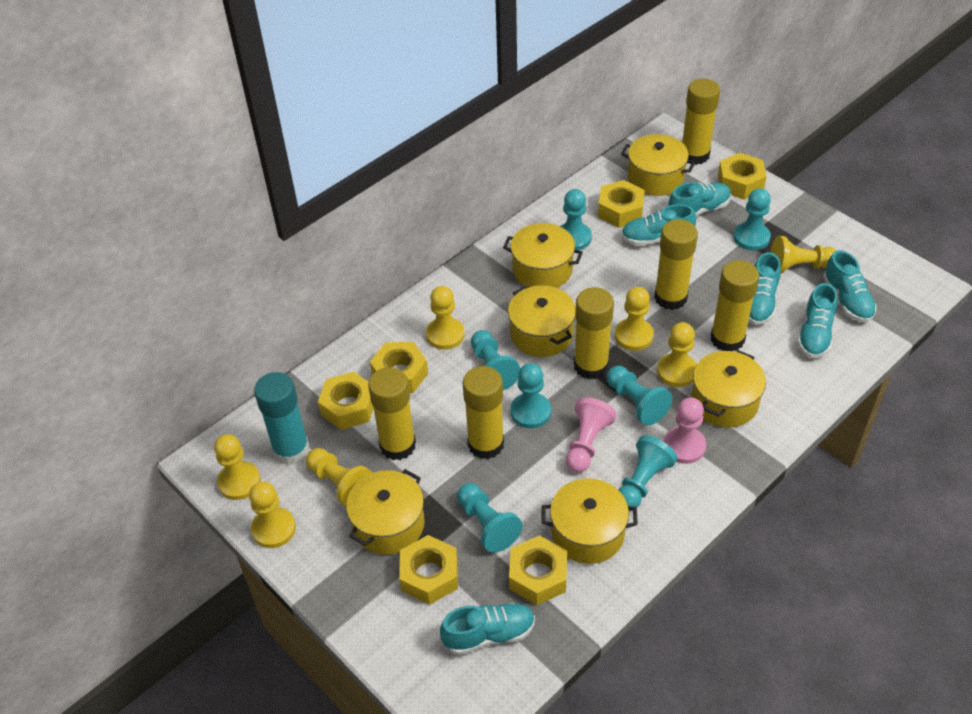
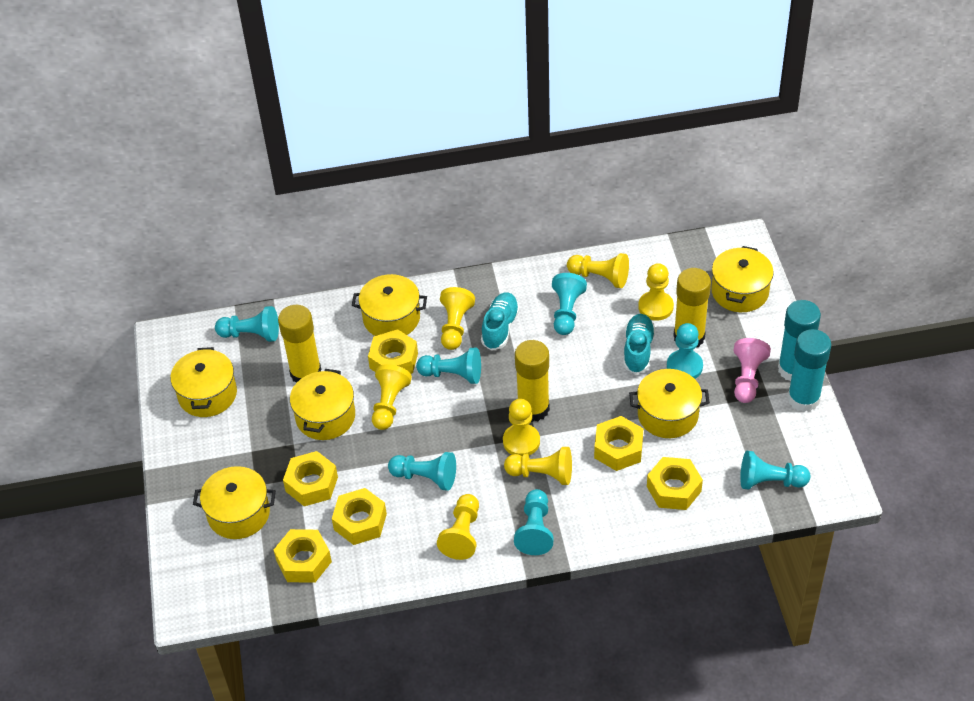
pink pawn: 2 -> 1
turquoise glue stick: 1 -> 2
turquoise shoe: 6 -> 2
yellow glue stick: 6 -> 3

